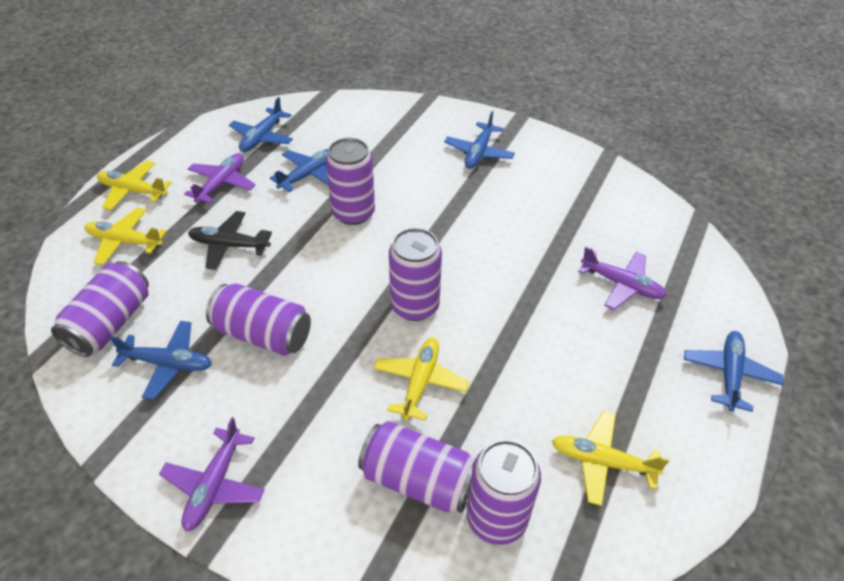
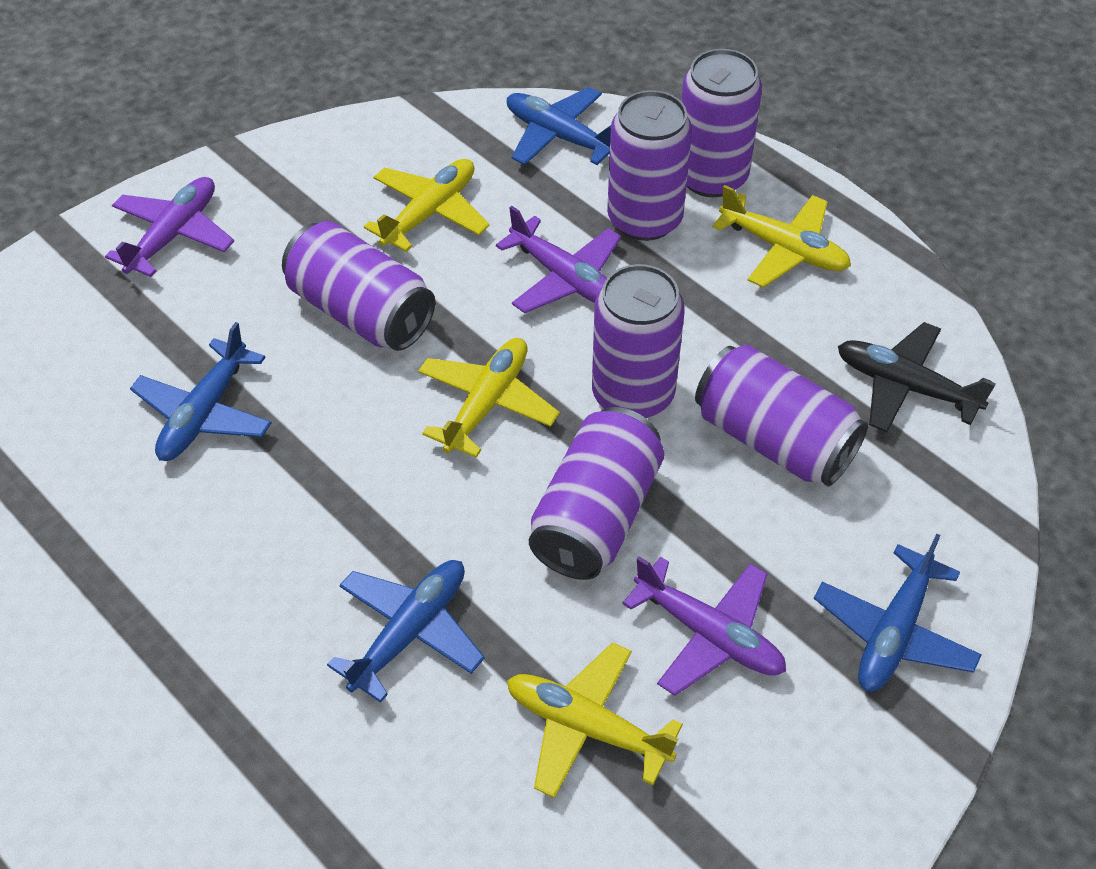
blue plane: 5 -> 4

